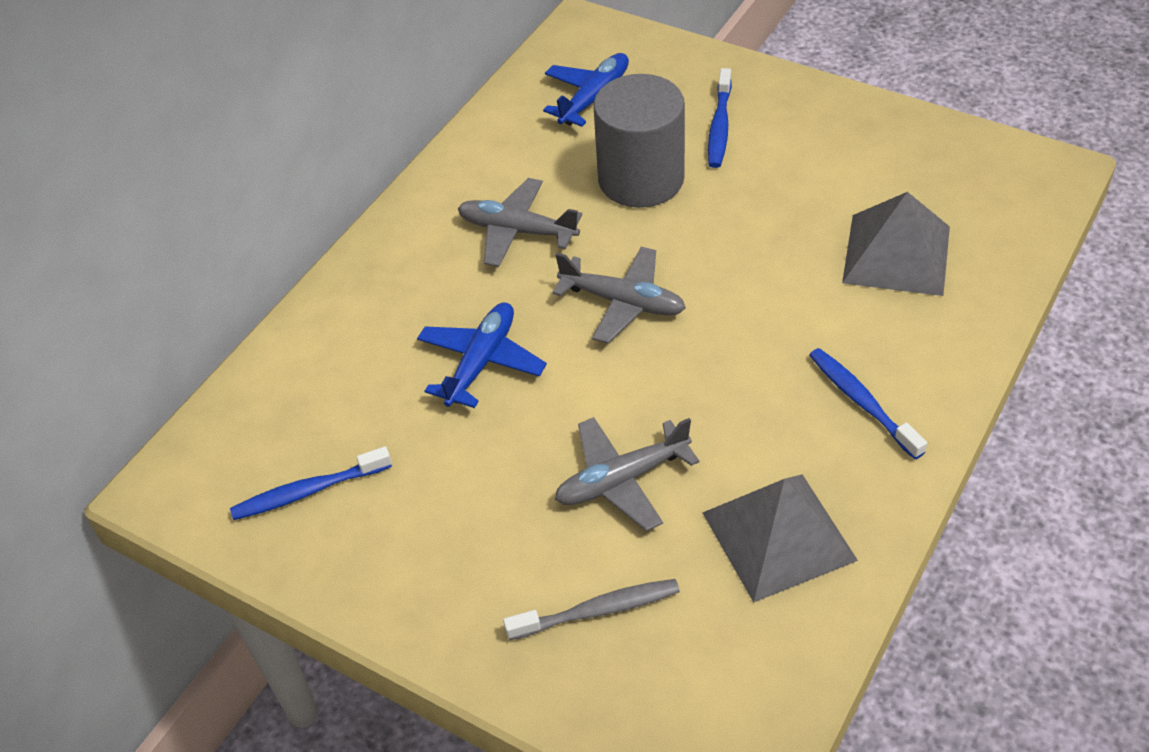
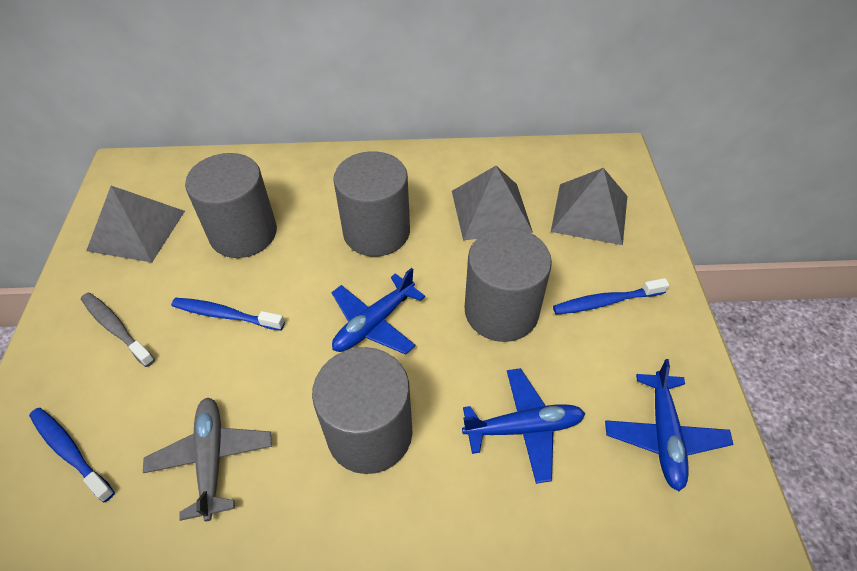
blue plane: 2 -> 3
grey cylinder: 1 -> 4
grey plane: 3 -> 1
grey pyramid: 2 -> 3

